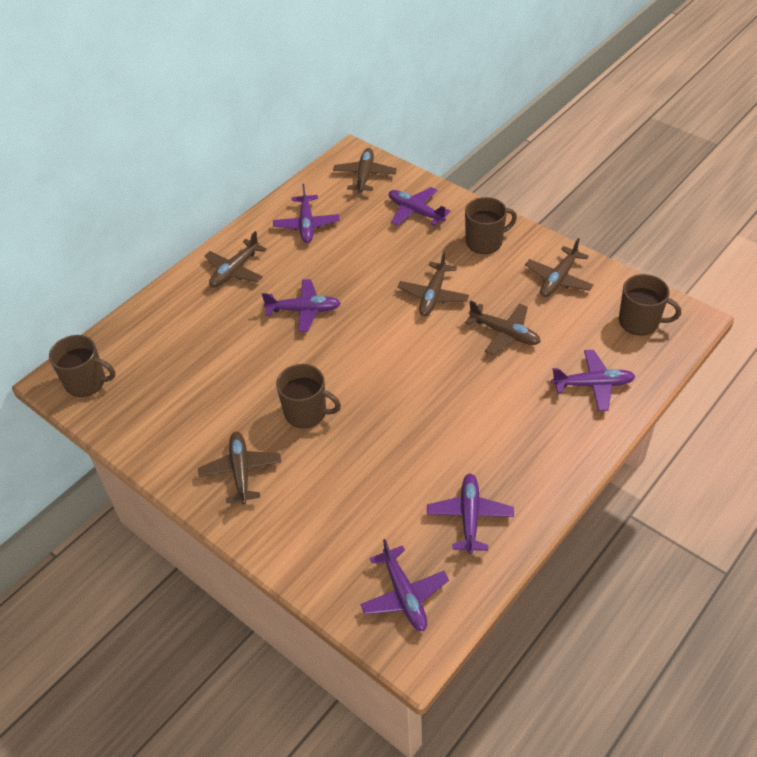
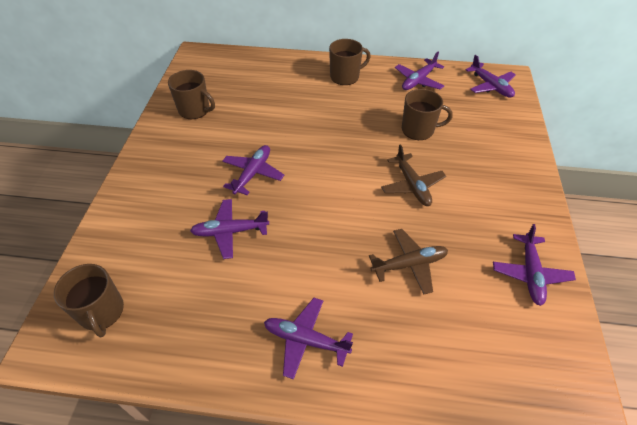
brown plane: 6 -> 2

